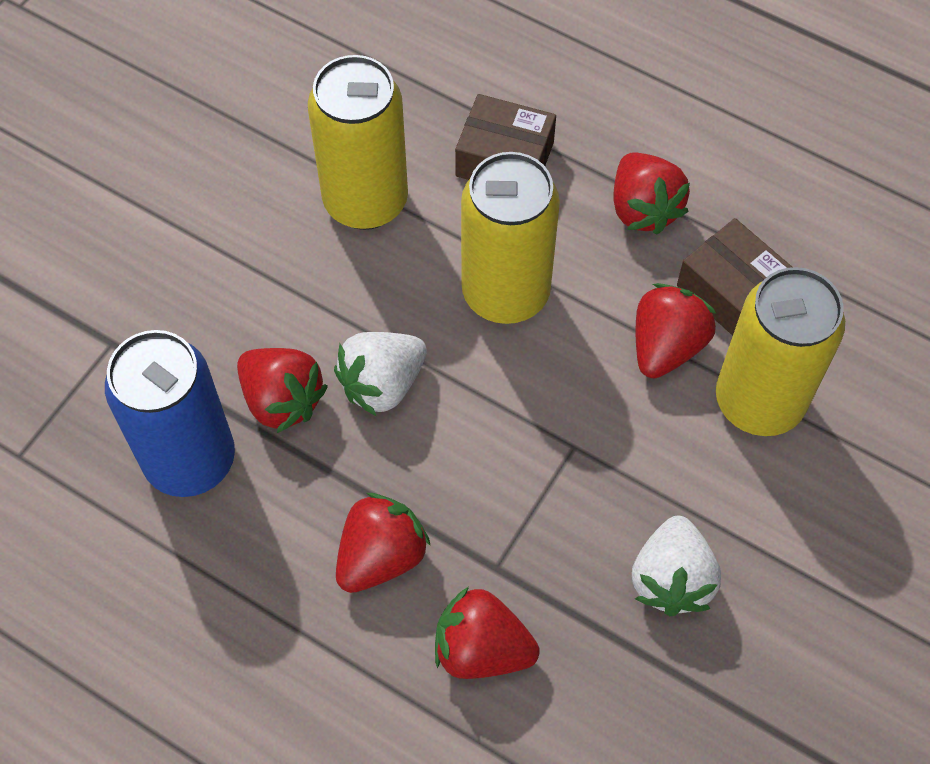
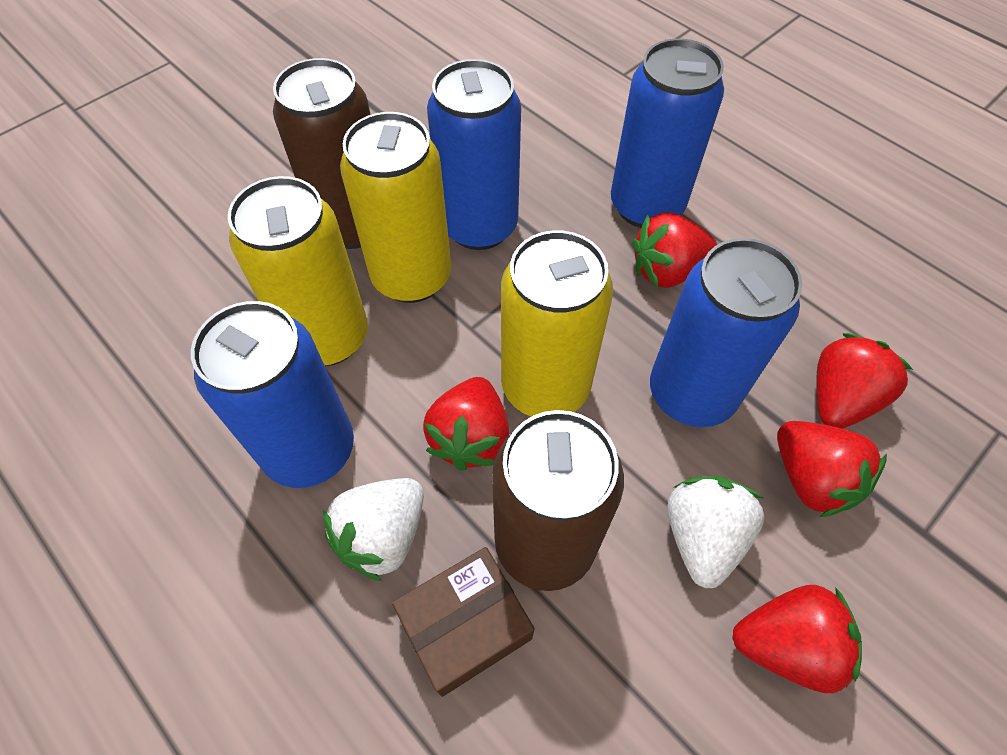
blue can: 1 -> 4
brown box: 2 -> 1
brown can: 0 -> 2

